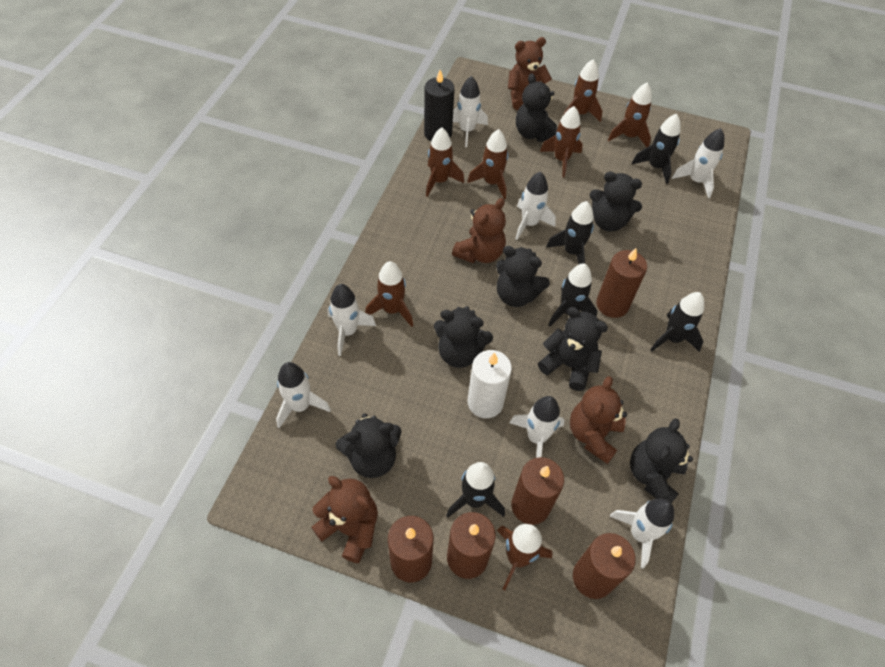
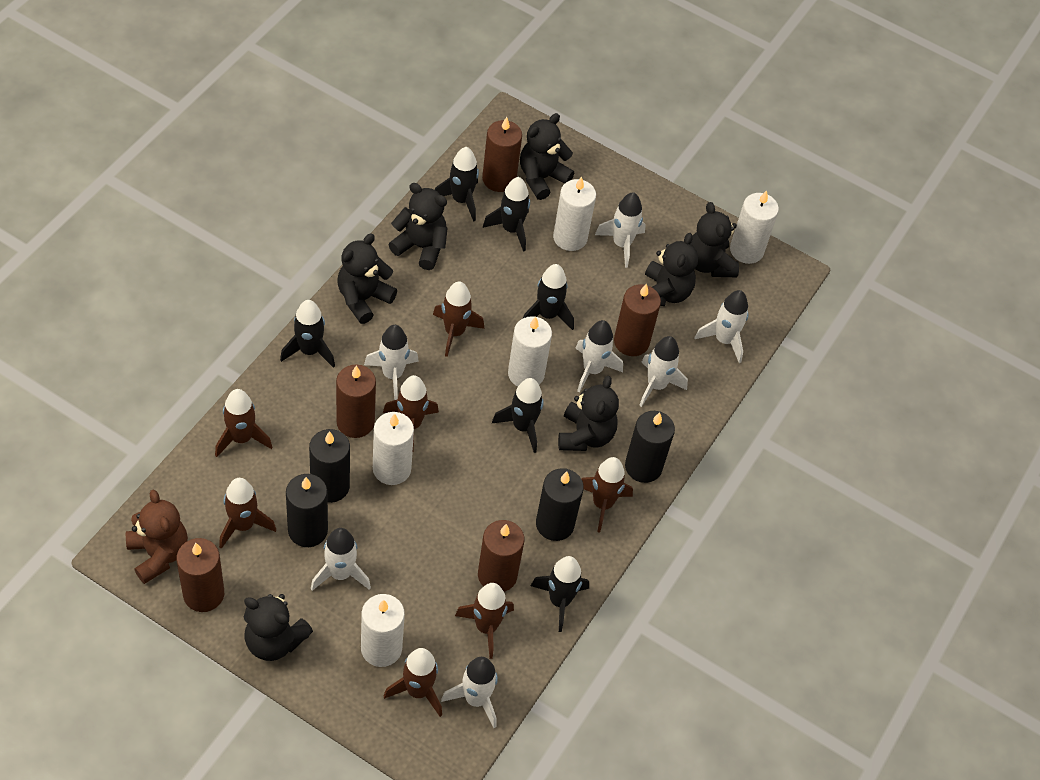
black candle: 1 -> 4
black rocket: 5 -> 6
brown teddy bear: 4 -> 1
white candle: 1 -> 5

